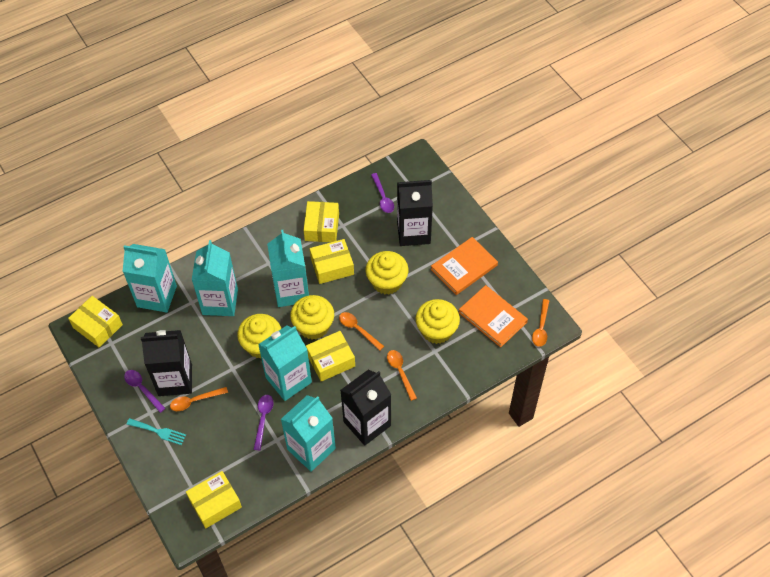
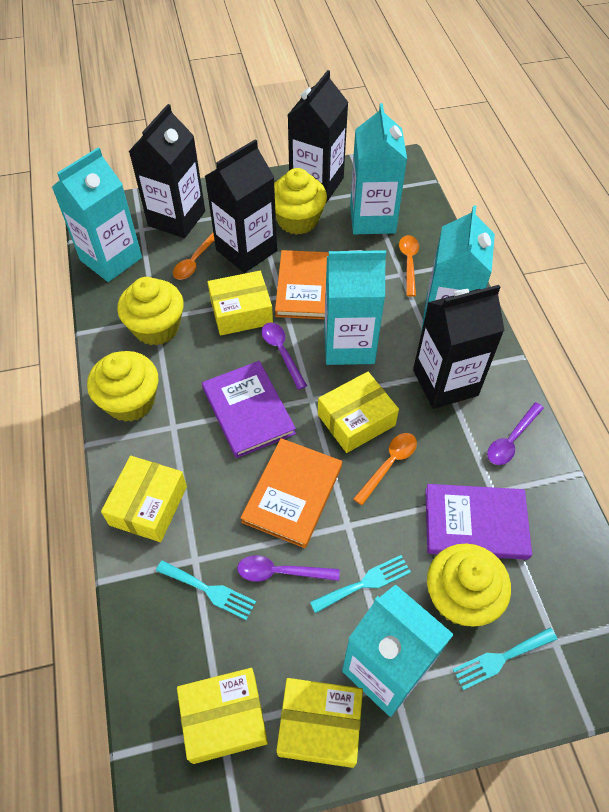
black carton: 3 -> 4
orange spoon: 4 -> 3
purple book: 0 -> 2
turquoise fork: 1 -> 3

